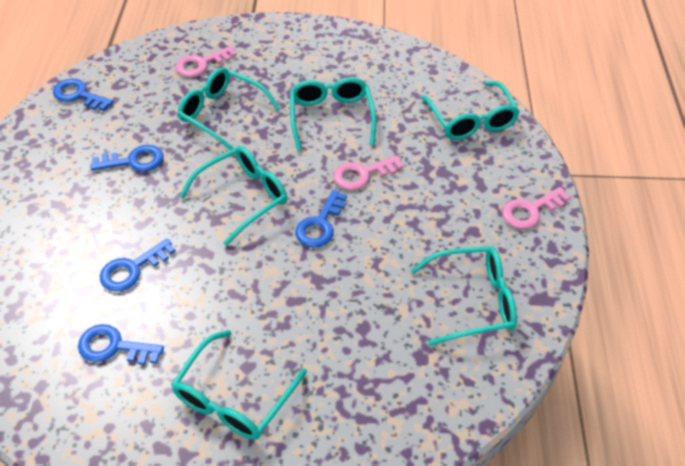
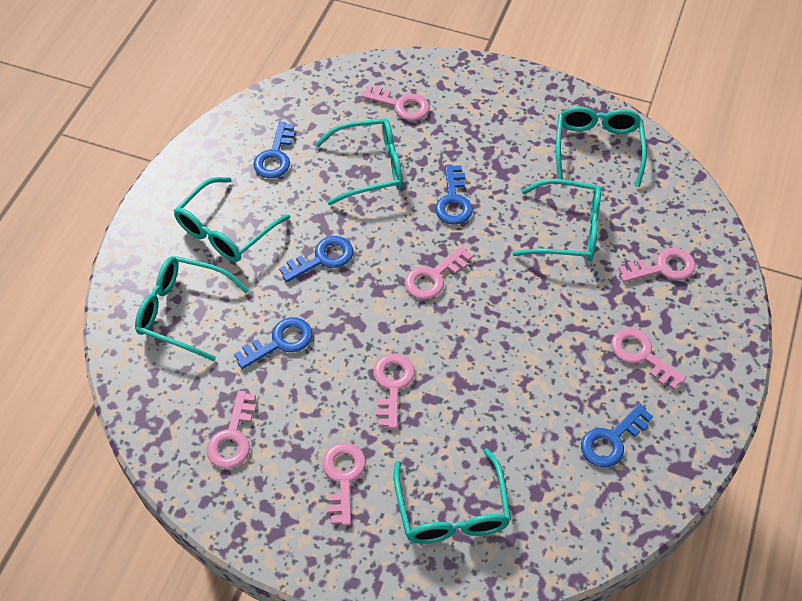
pink key: 3 -> 7

